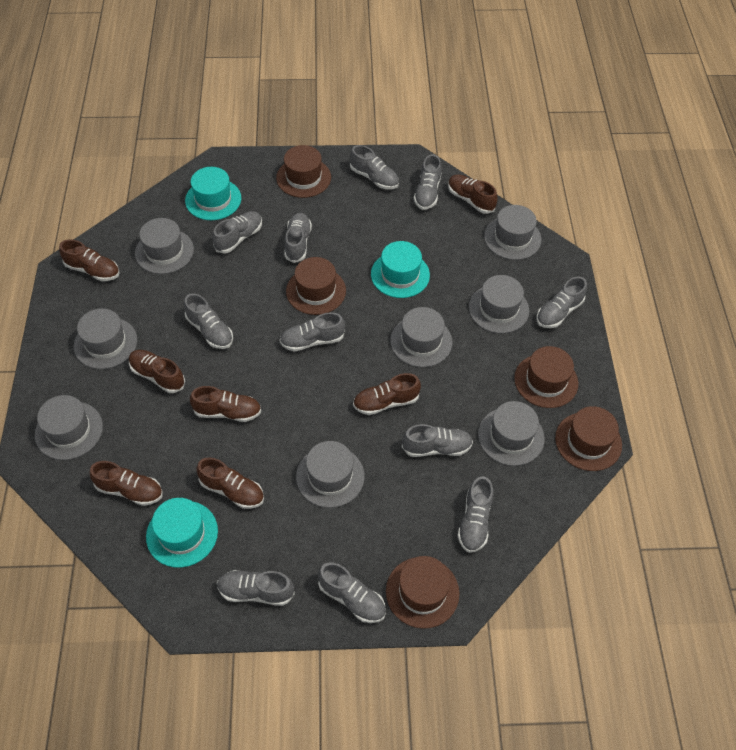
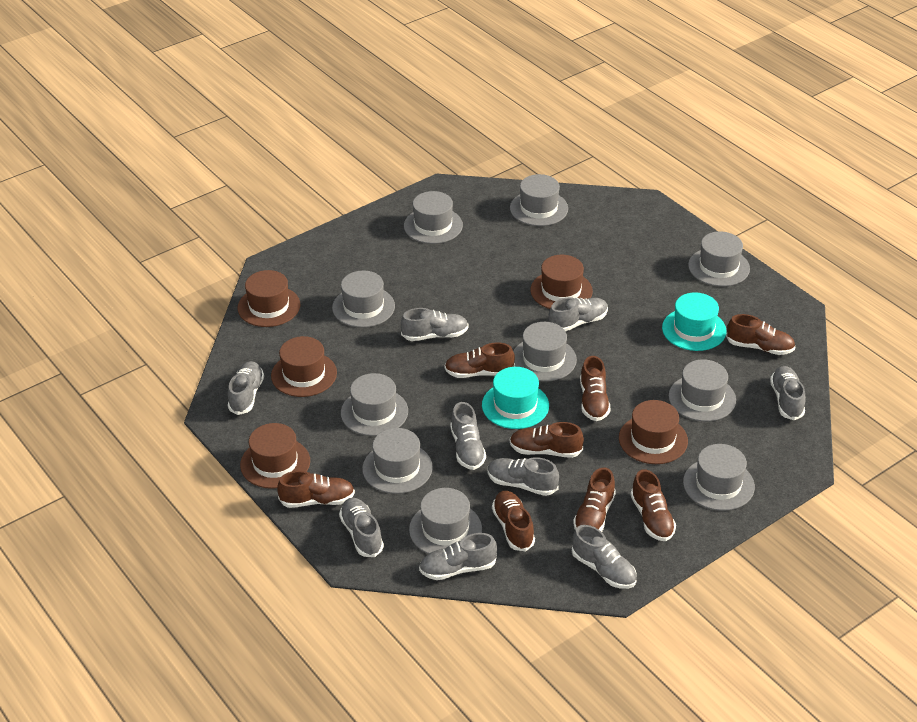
brown shoe: 7 -> 8
grey hat: 8 -> 10
grey shoe: 11 -> 9
turquoise hat: 3 -> 2

